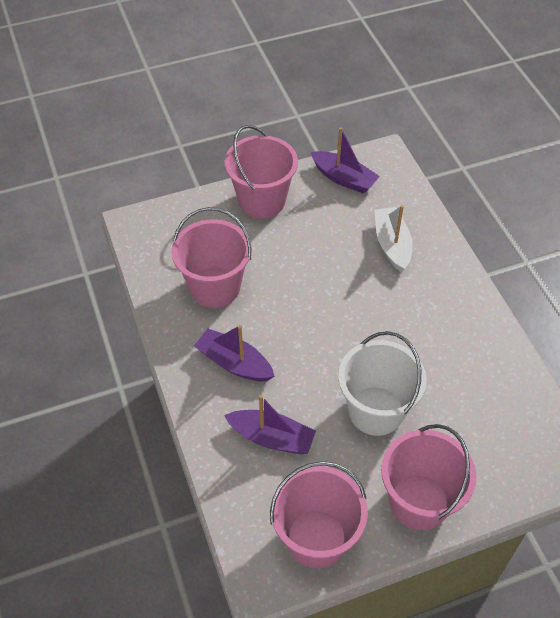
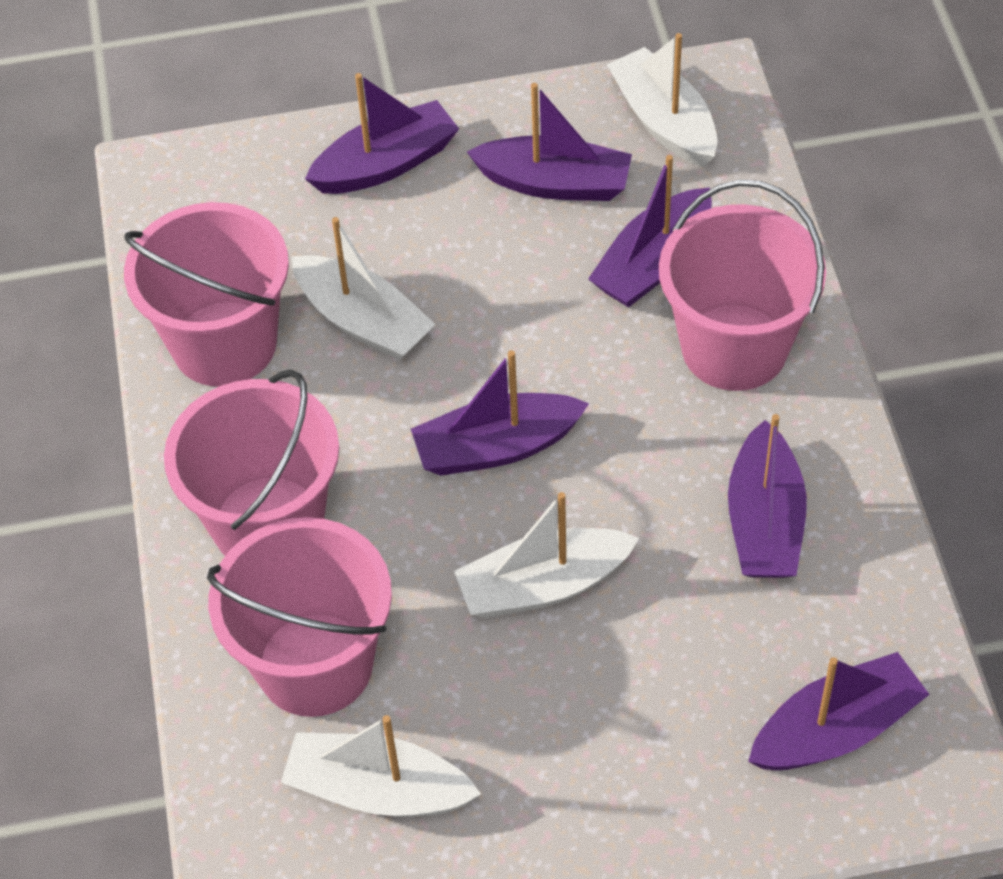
purple boat: 3 -> 6
white boat: 1 -> 4
white bucket: 1 -> 0

